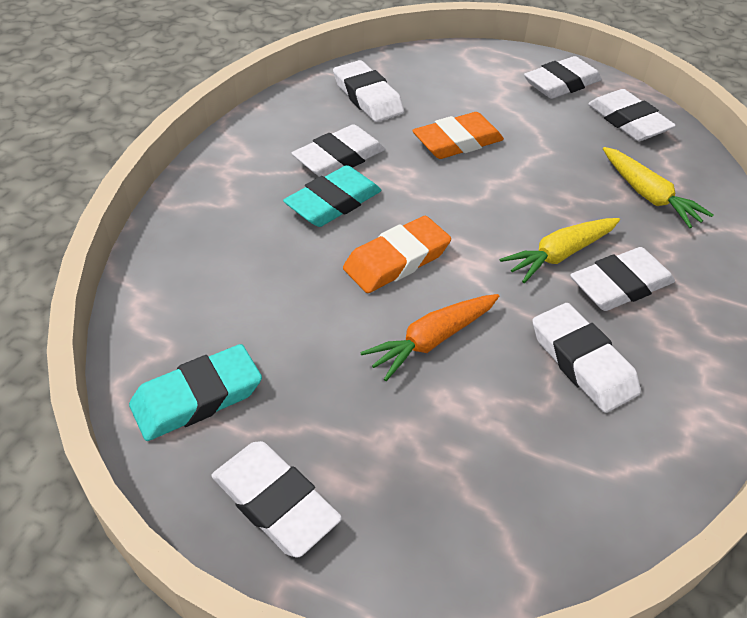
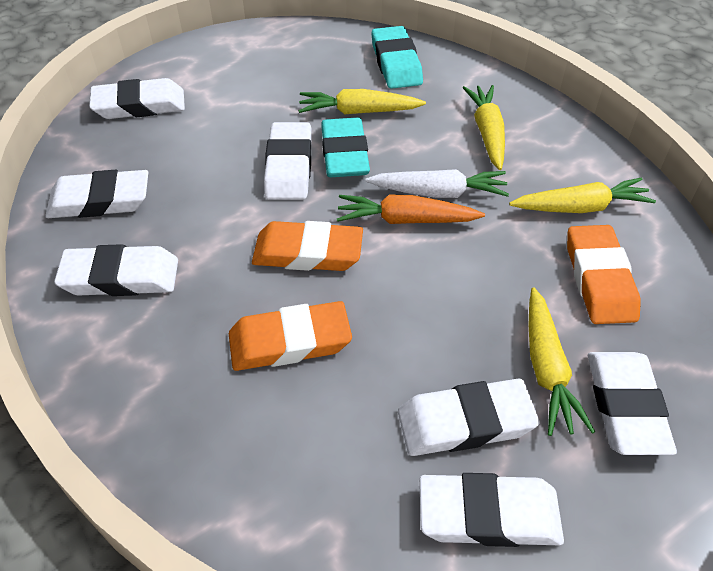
orange eraser: 2 -> 3
white carrot: 0 -> 1
yellow carrot: 2 -> 4

